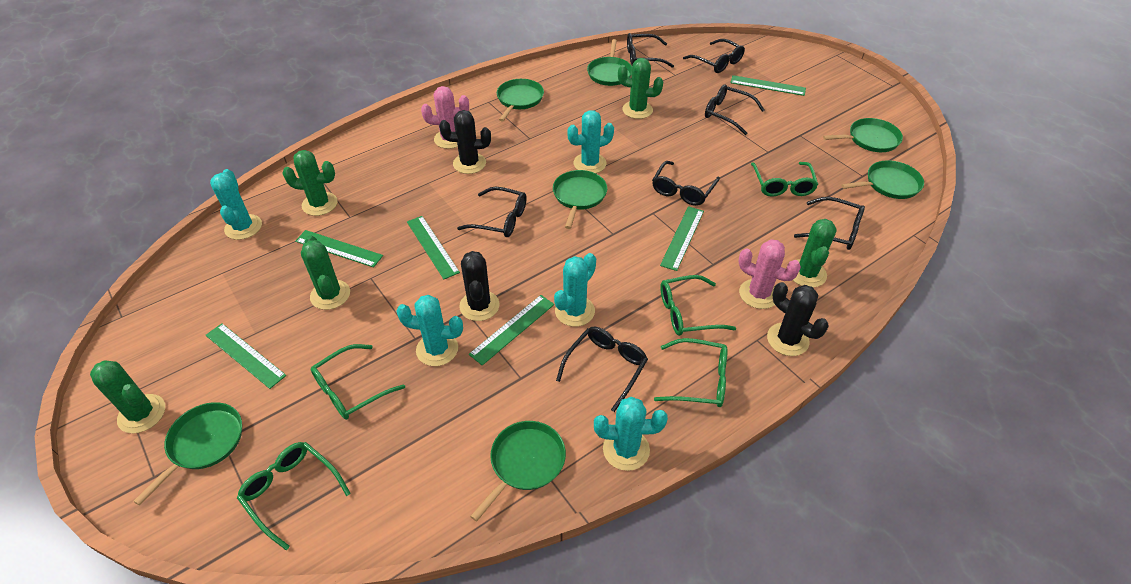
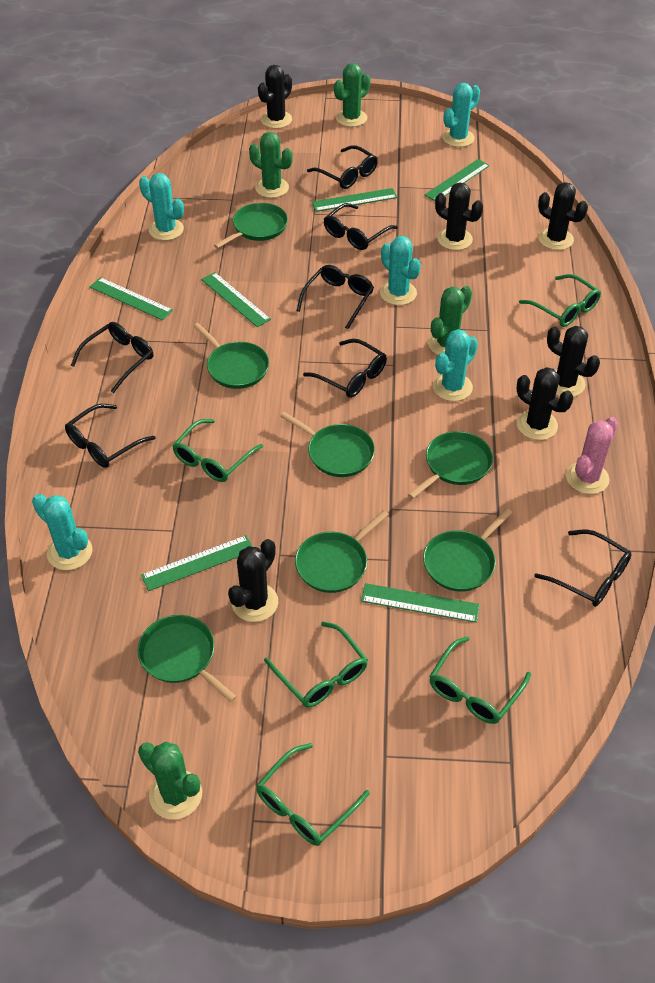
black cactus: 3 -> 6
green cactus: 5 -> 4
pink cactus: 2 -> 1

